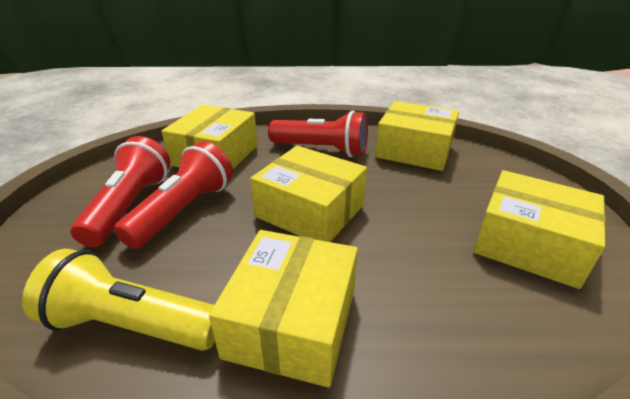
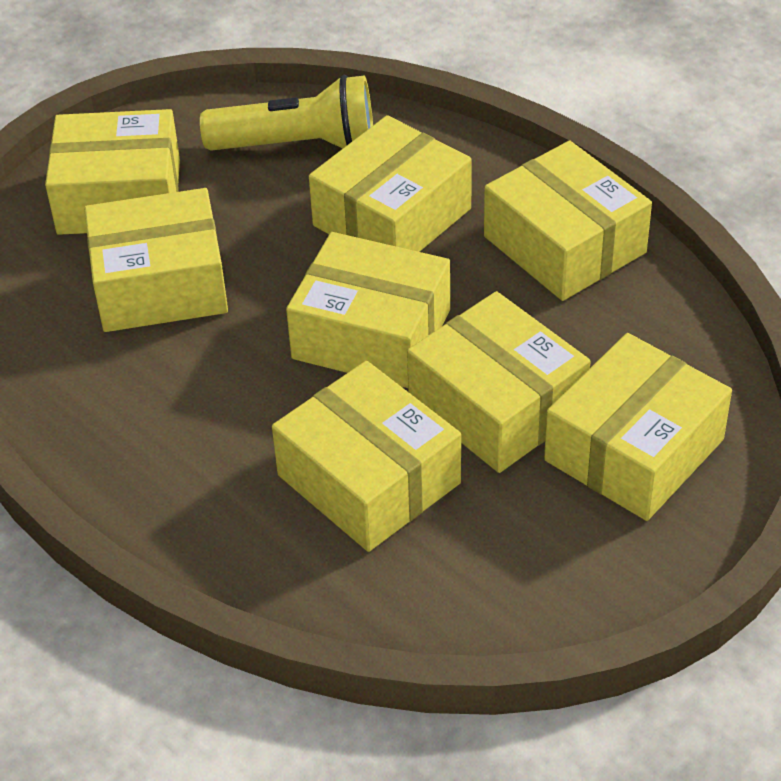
red flashlight: 3 -> 0
yellow box: 5 -> 8

